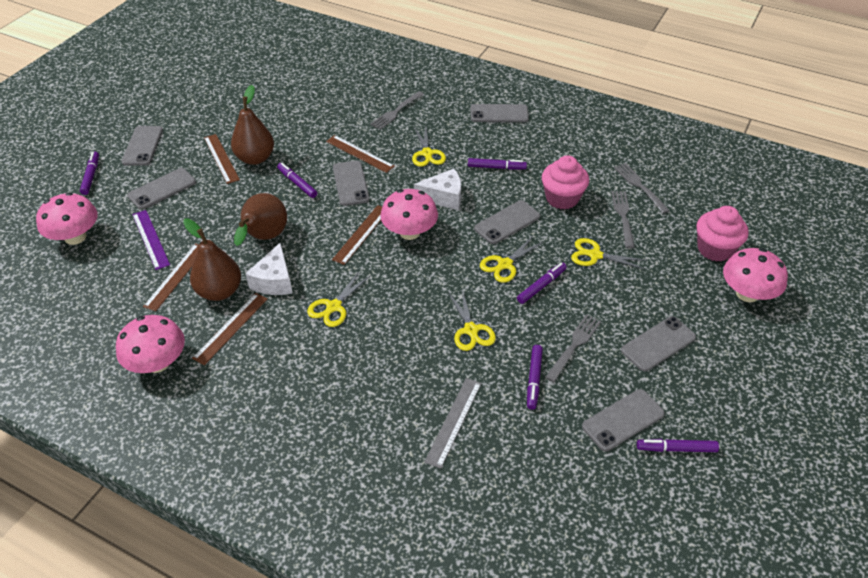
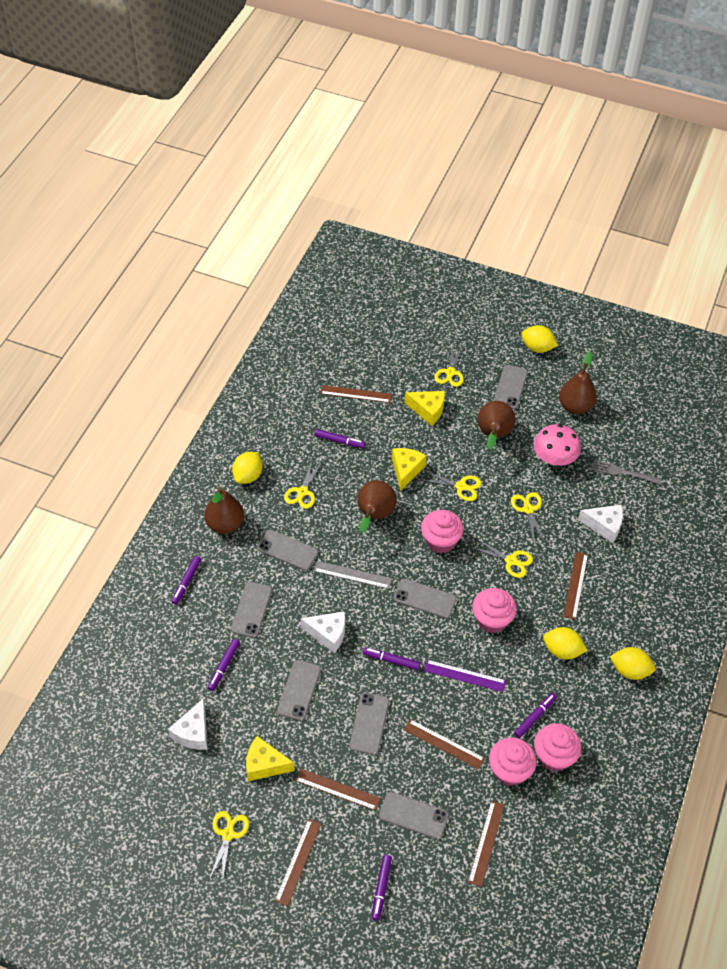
brown pear: 3 -> 4
brown ruler: 5 -> 6
grey fork: 4 -> 1
pink cupcake: 2 -> 4
pink mushroom: 4 -> 1
white cheese: 2 -> 3
yellow cheese: 0 -> 3
yellow lemon: 0 -> 4
yellow scissors: 5 -> 6

